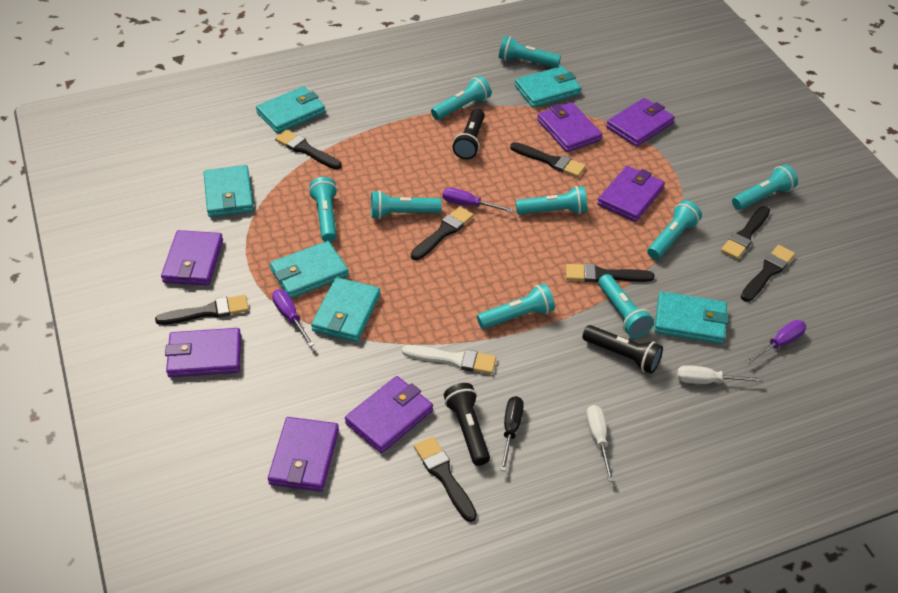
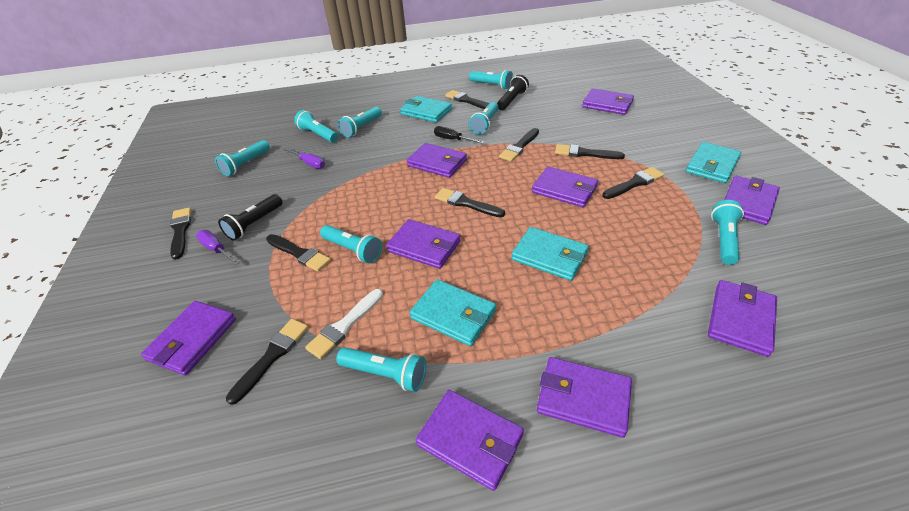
black flashlight: 3 -> 2
purple screwdriver: 3 -> 2
purple wallet: 7 -> 9
turquoise flashlight: 9 -> 8
turquoise wallet: 6 -> 4
white screwdriver: 2 -> 0

